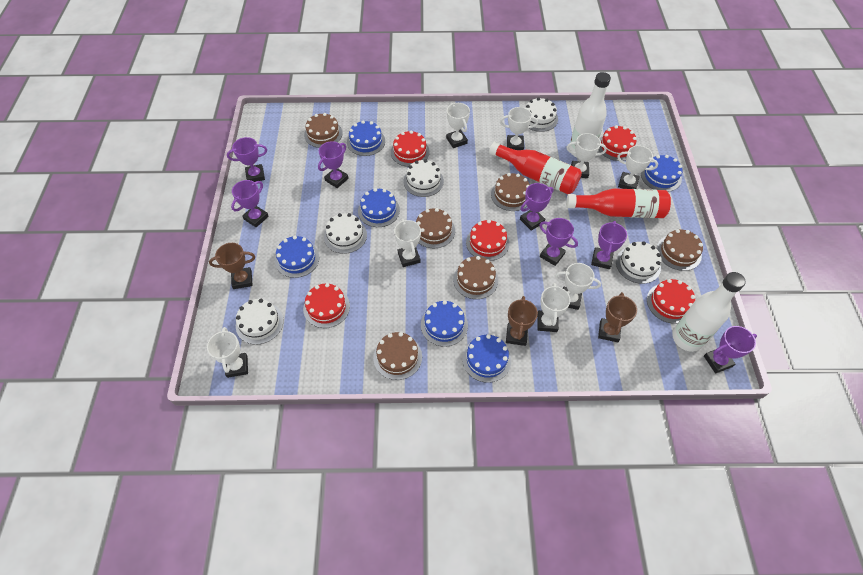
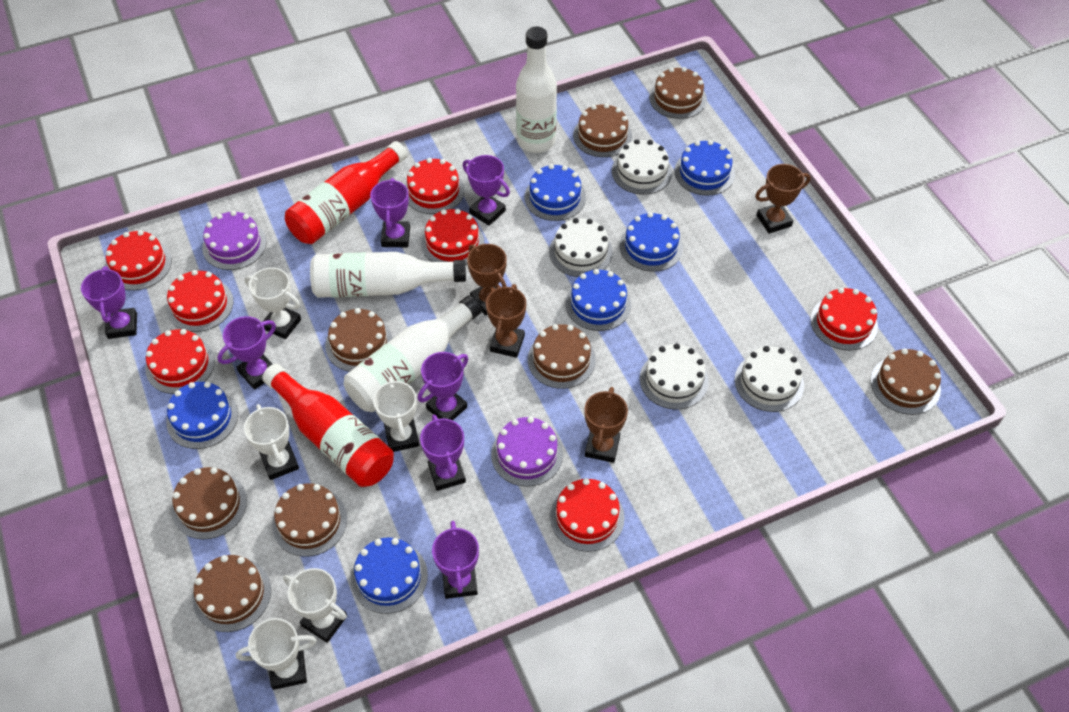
brown cake: 6 -> 8
brown trophy: 3 -> 4
purple cake: 0 -> 2
red cake: 5 -> 7
white bottle: 2 -> 3
white cake: 5 -> 4
white trophy: 8 -> 5

